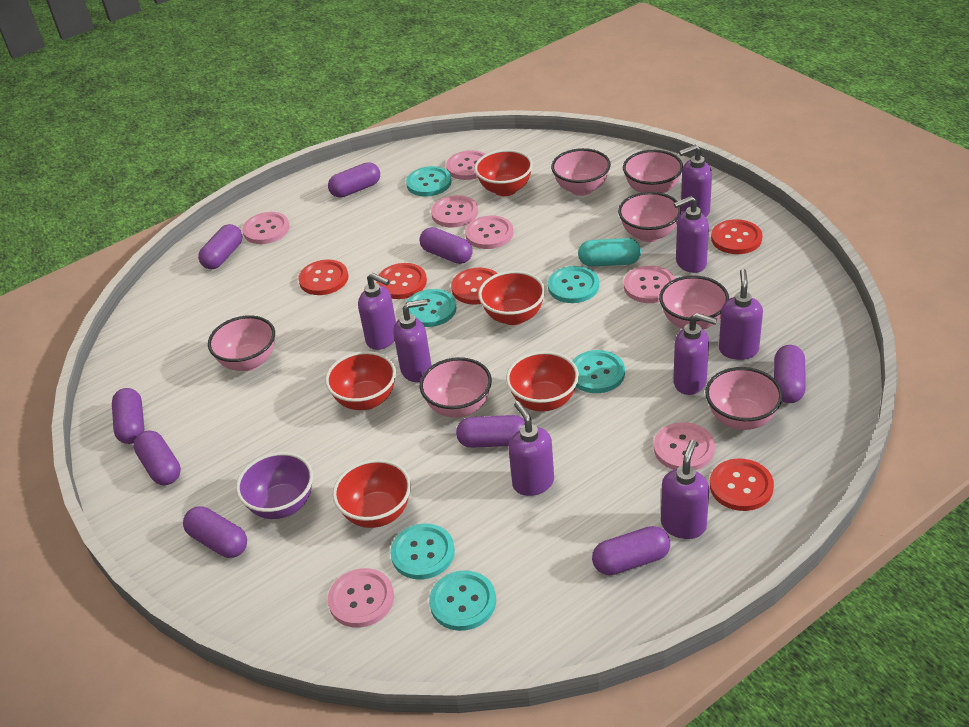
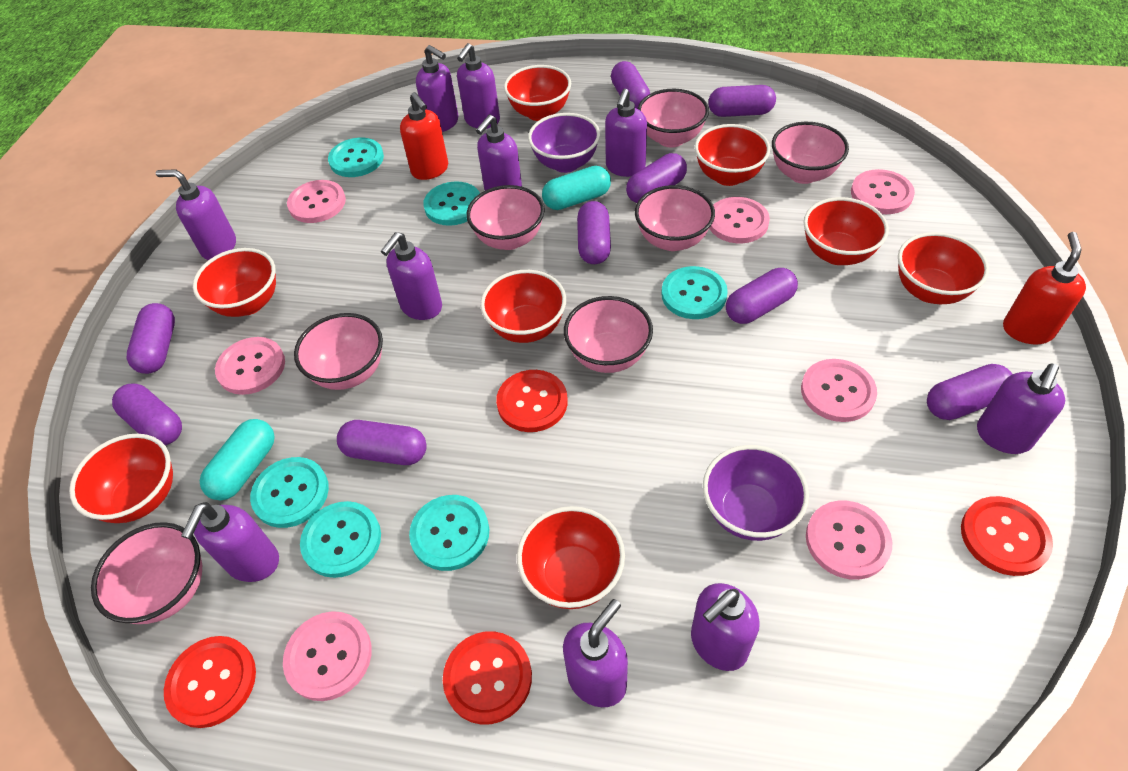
purple bowl: 1 -> 2
purple soap dispenser: 8 -> 10
red bowl: 5 -> 8
red button: 5 -> 4
red soap dispenser: 0 -> 2
turquoise capsule: 1 -> 2

